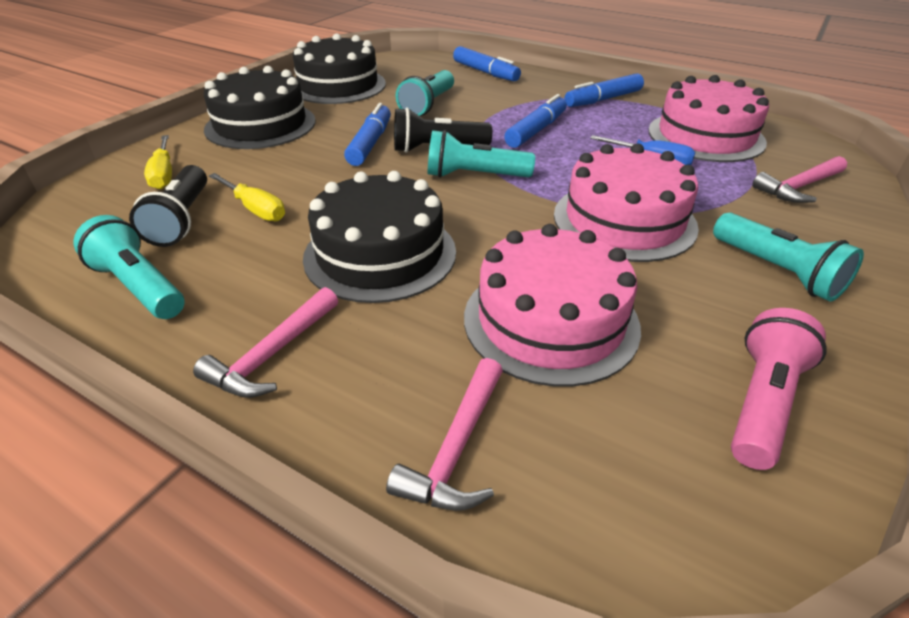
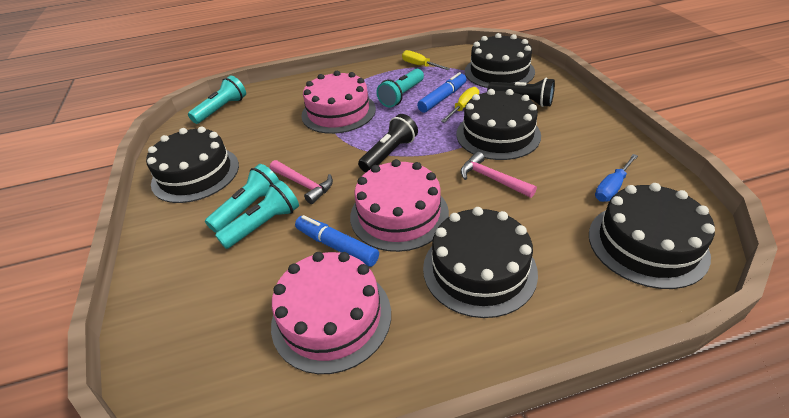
black cake: 3 -> 5
blue marker: 4 -> 2
pink flashlight: 1 -> 0
pink hammer: 3 -> 2

